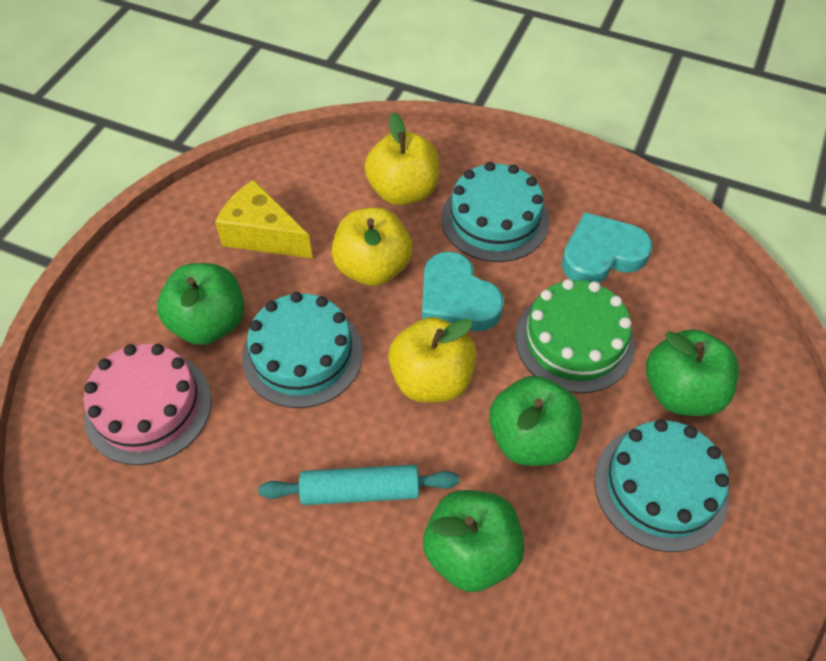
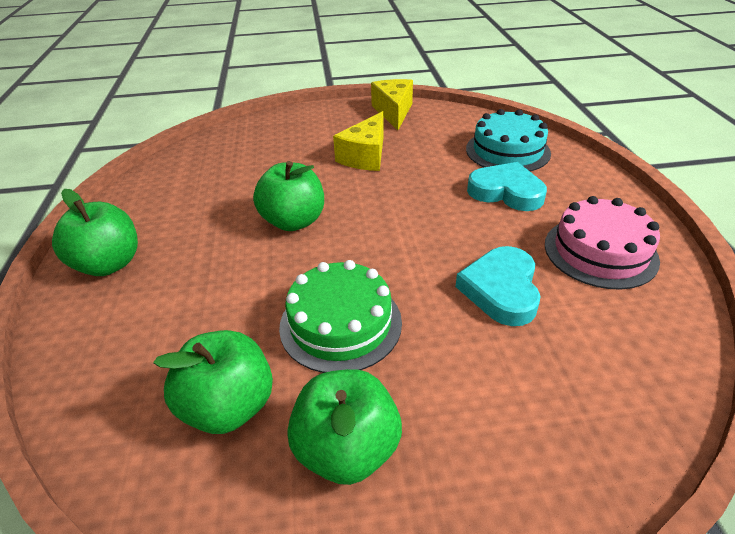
turquoise cake: 3 -> 1
turquoise rolling pin: 1 -> 0
yellow apple: 3 -> 0
yellow cheese: 1 -> 2

